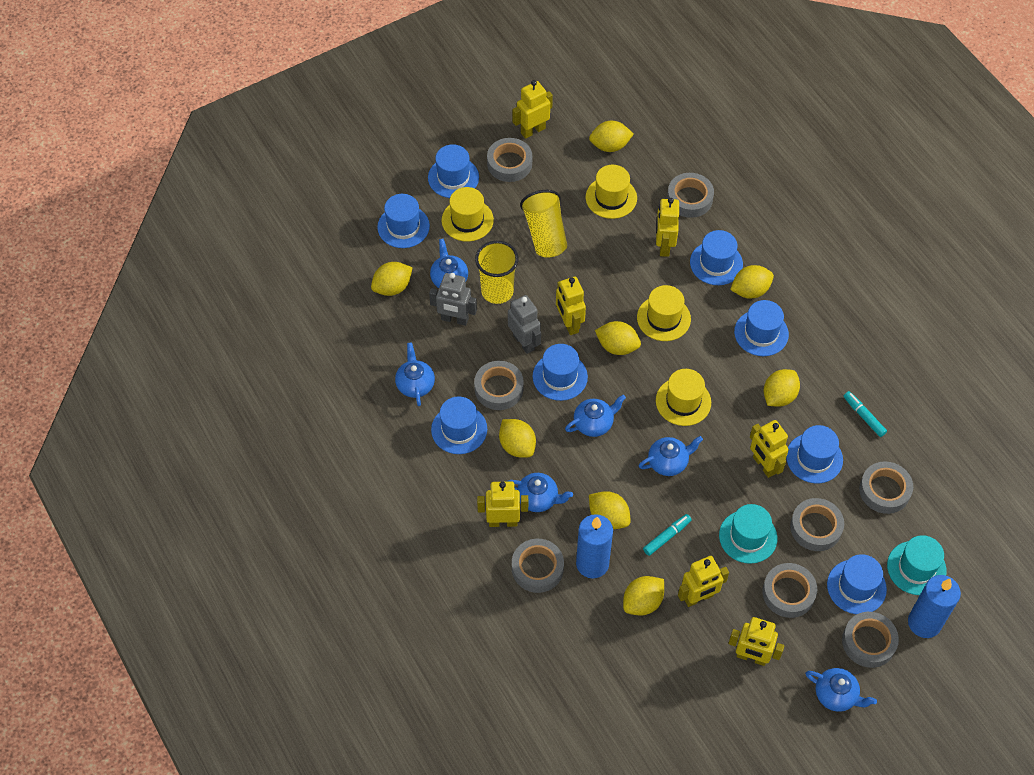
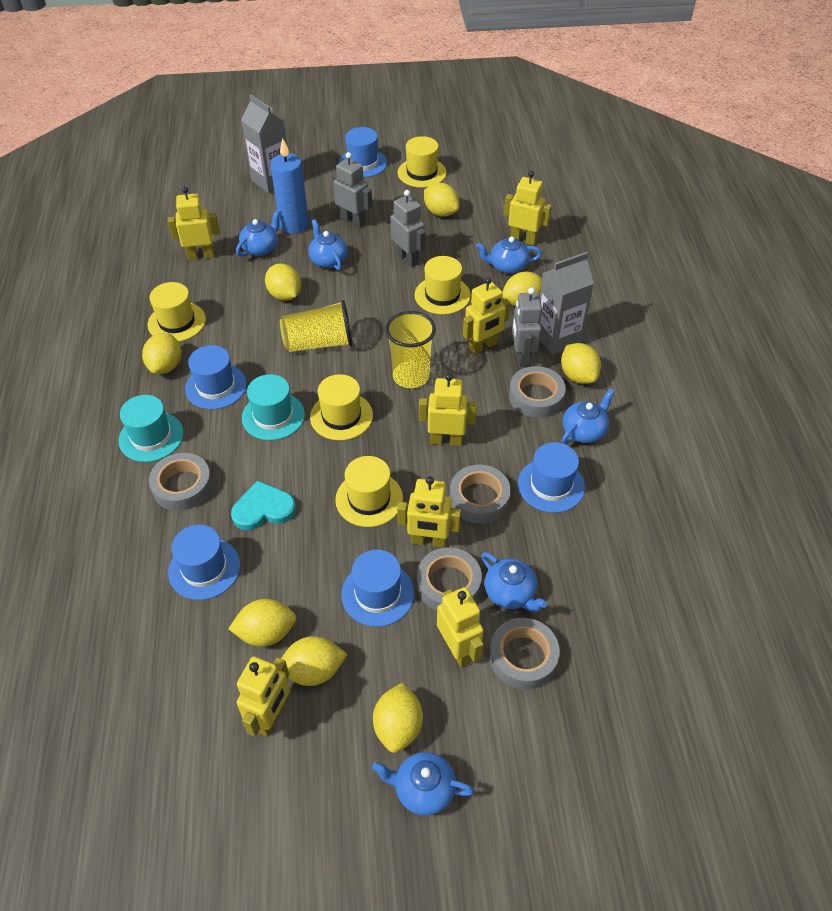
blue candle: 2 -> 1
blue hat: 8 -> 5
grey carton: 0 -> 2
grey robot: 2 -> 3
grey tape: 8 -> 5
turquoise heart: 0 -> 1
turquoise marker: 2 -> 0
yellow hat: 4 -> 5

